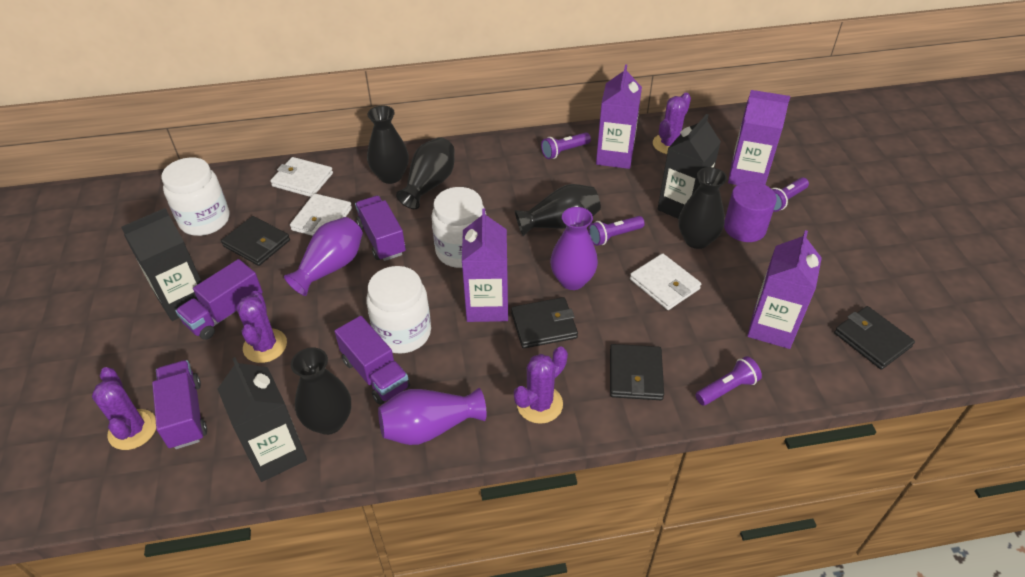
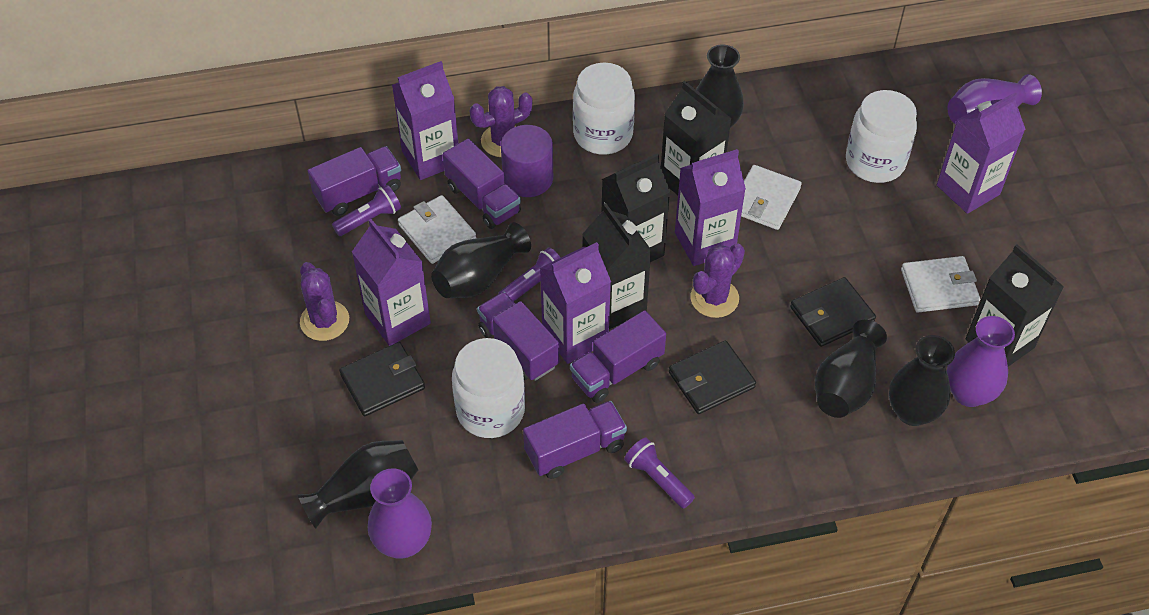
black carton: 3 -> 4
black wallet: 4 -> 3
purple cactus: 4 -> 3
purple carton: 4 -> 5
purple flashlight: 4 -> 3
purple truck: 4 -> 5

